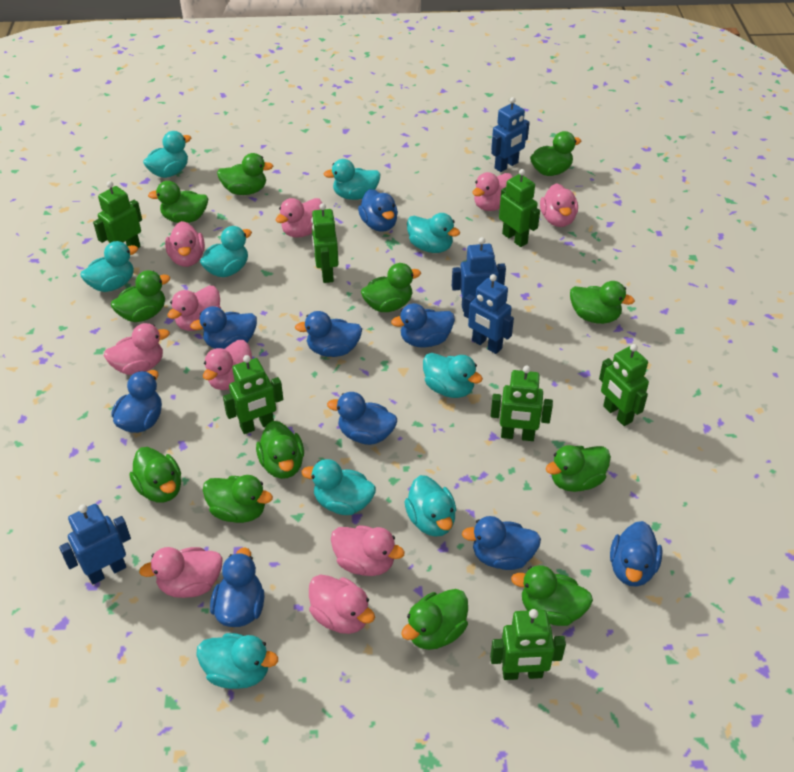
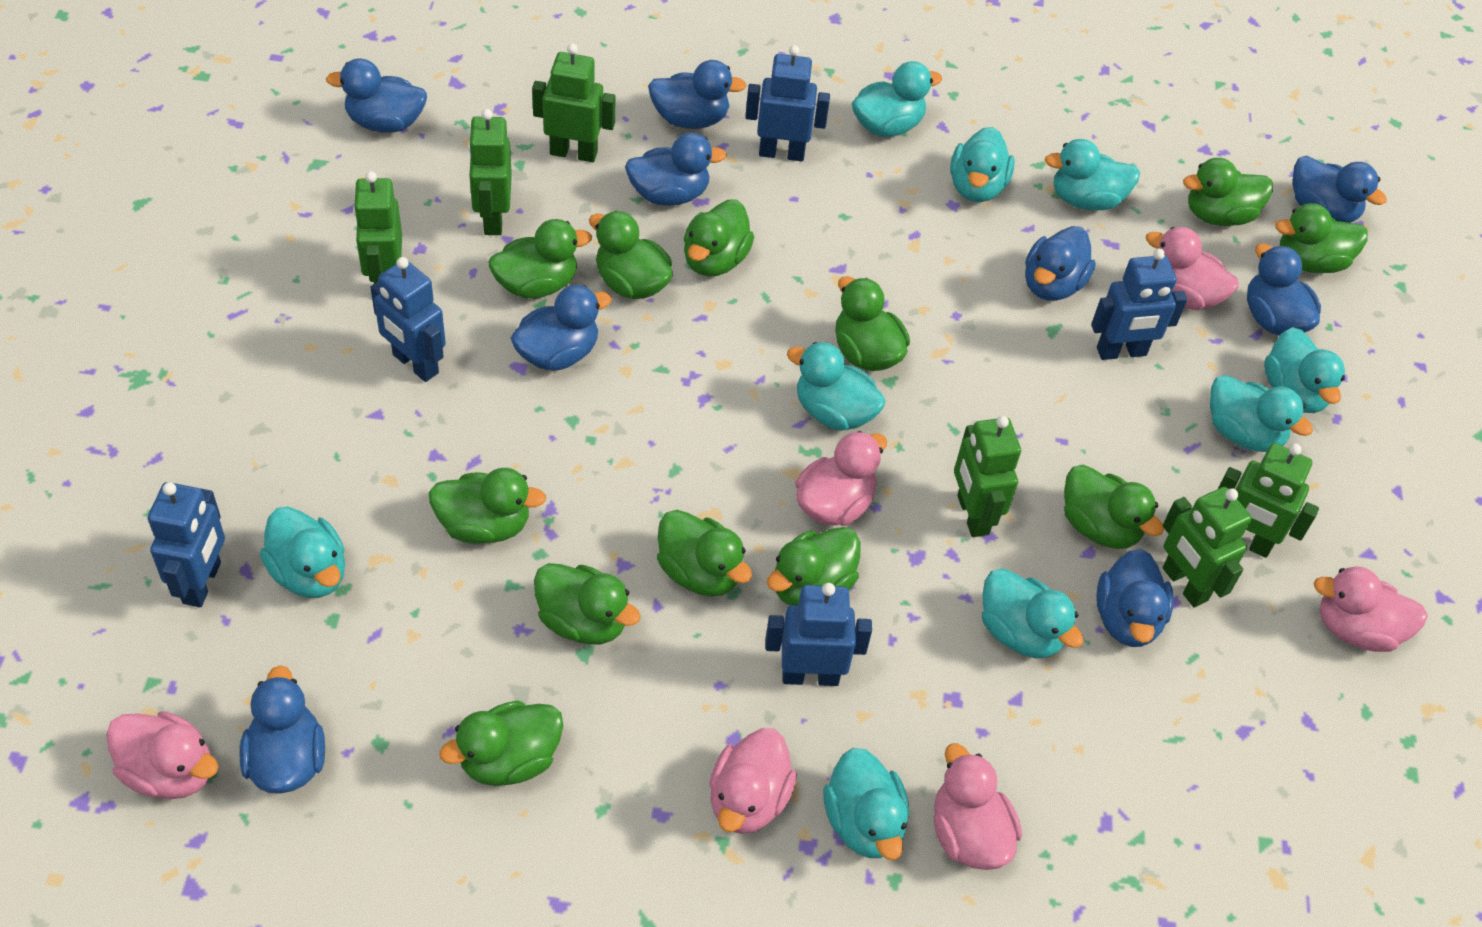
blue robot: 4 -> 5
green robot: 7 -> 6
pink duck: 10 -> 6

